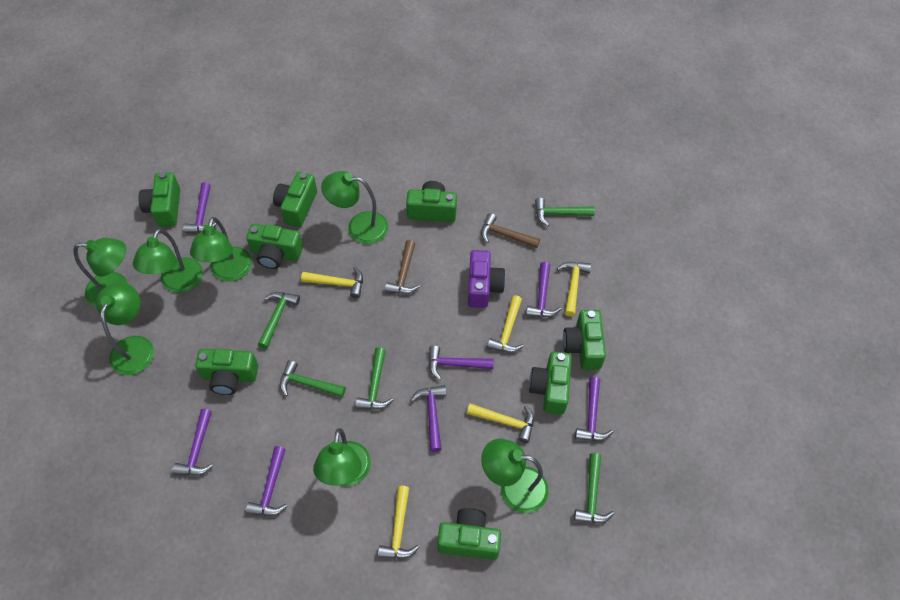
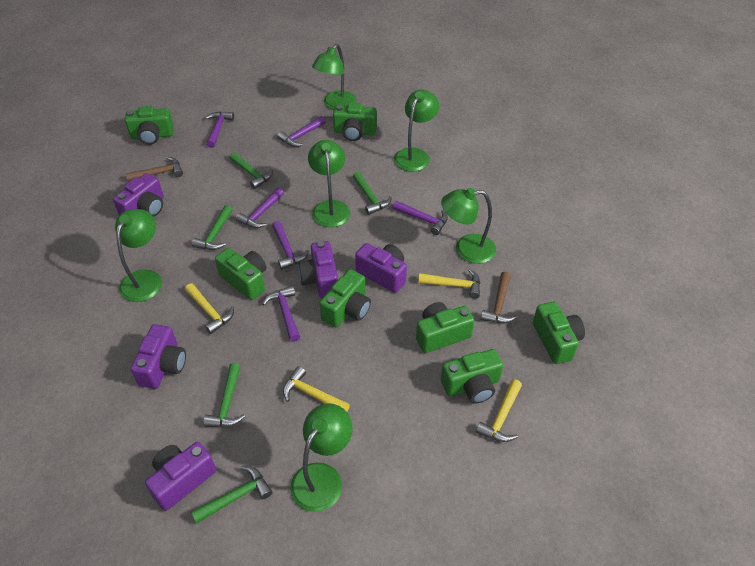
green camera: 8 -> 7
green lamp: 7 -> 6
purple camera: 1 -> 5
purple hammer: 7 -> 6
yellow hammer: 5 -> 4

